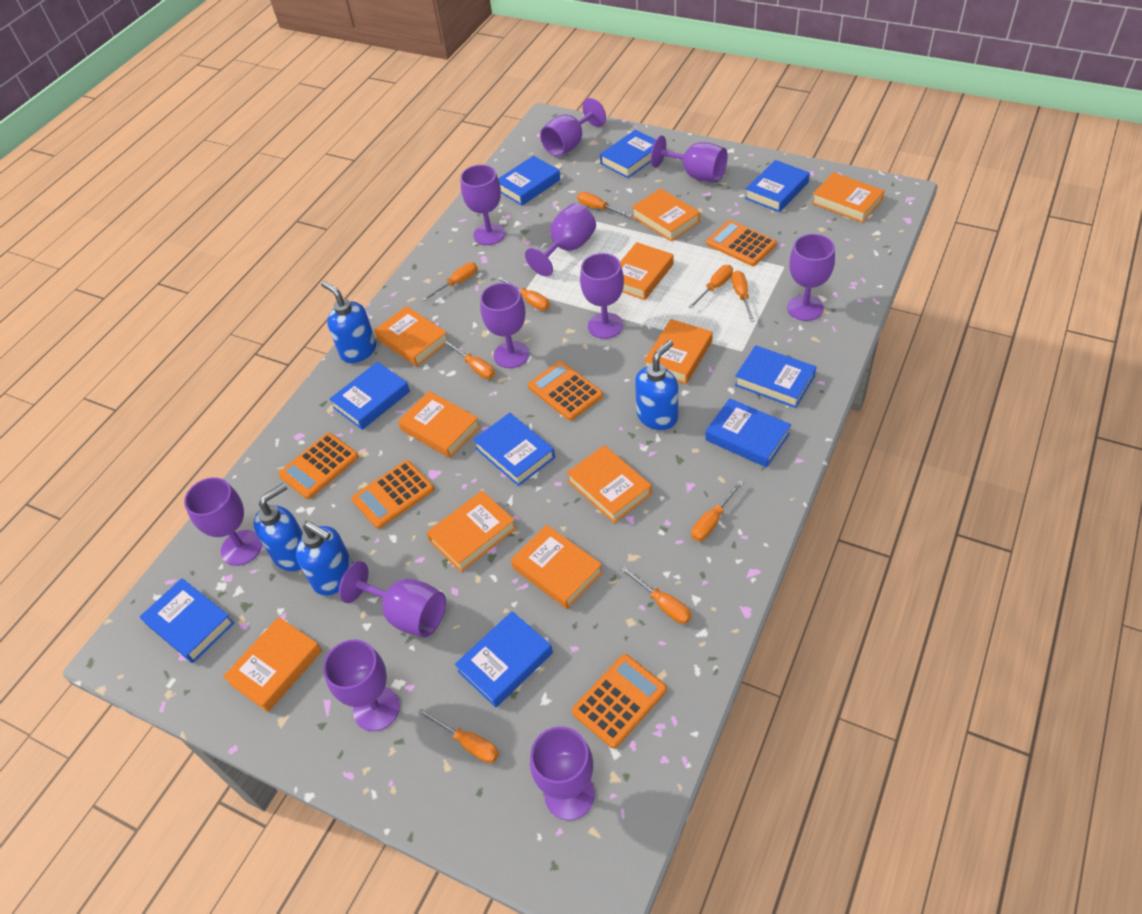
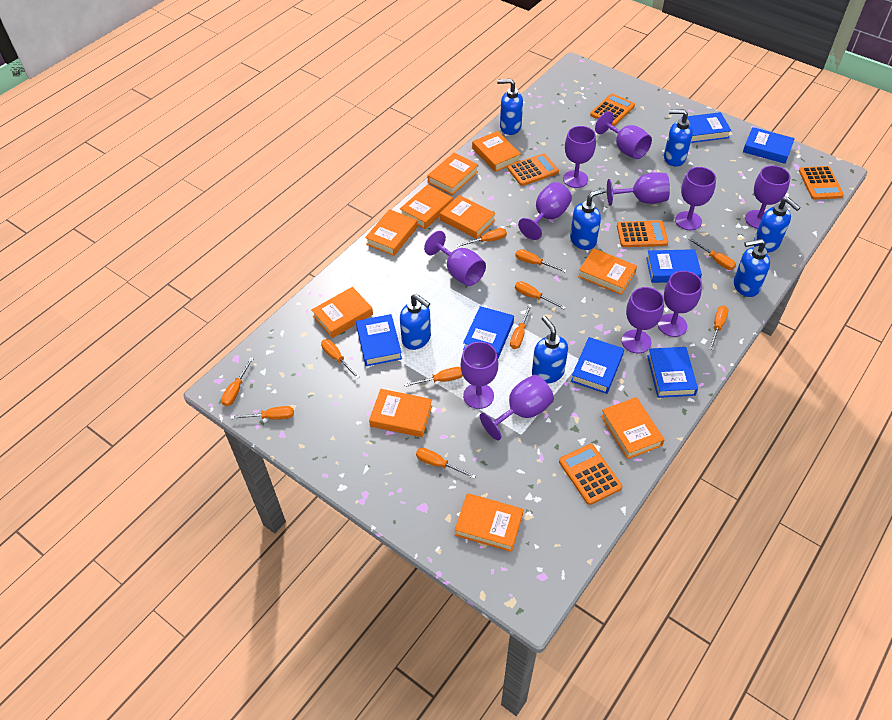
blue book: 9 -> 7
blue soap dispenser: 4 -> 7
orange screwdriver: 9 -> 11

